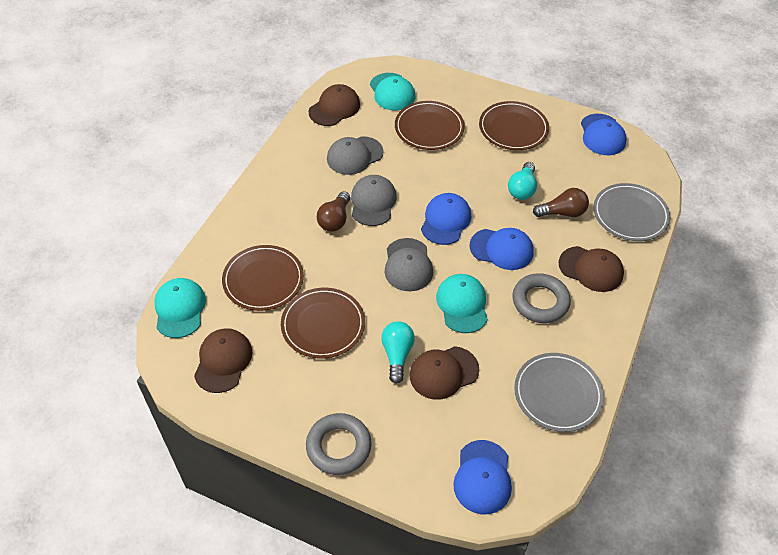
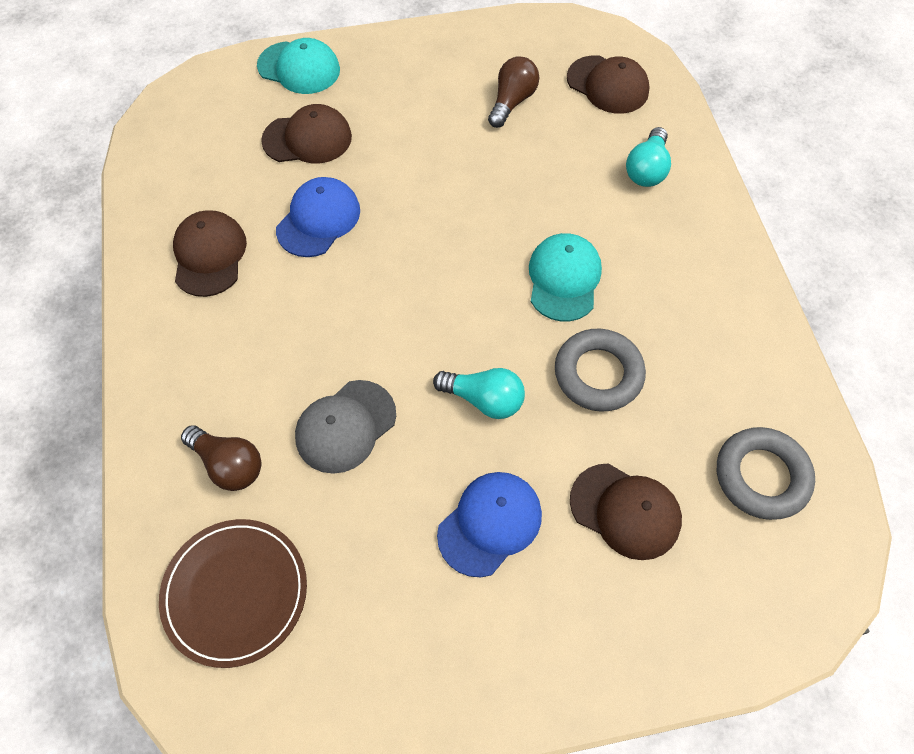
blue cap: 4 -> 2
brown plate: 4 -> 1
grey cap: 3 -> 1
grey plate: 2 -> 0
turquoise cap: 3 -> 2

